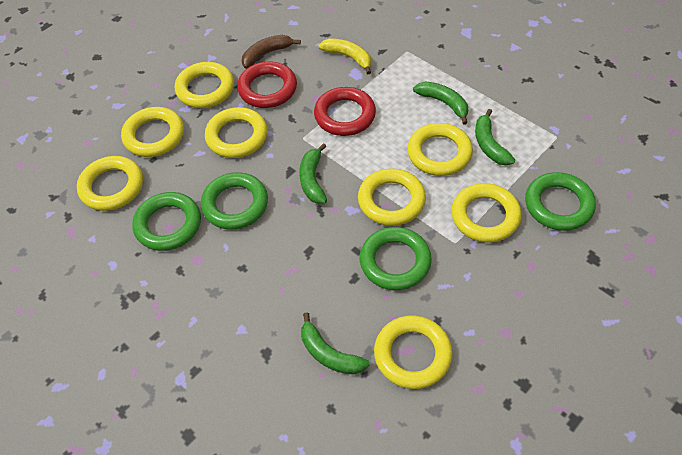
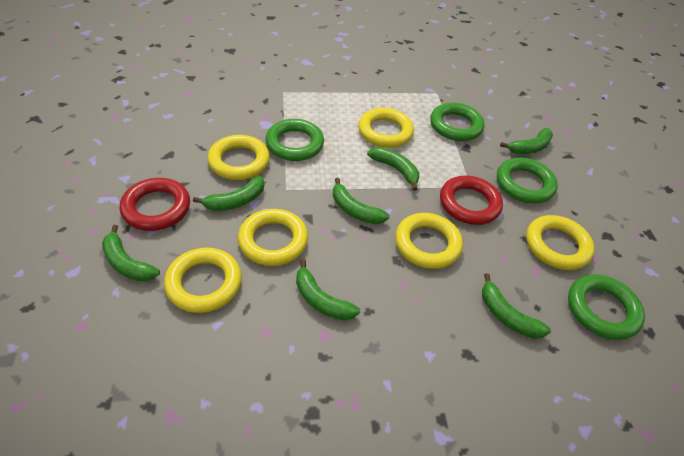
brown banana: 1 -> 0
green banana: 4 -> 7
yellow banana: 1 -> 0
yellow ring: 8 -> 6

